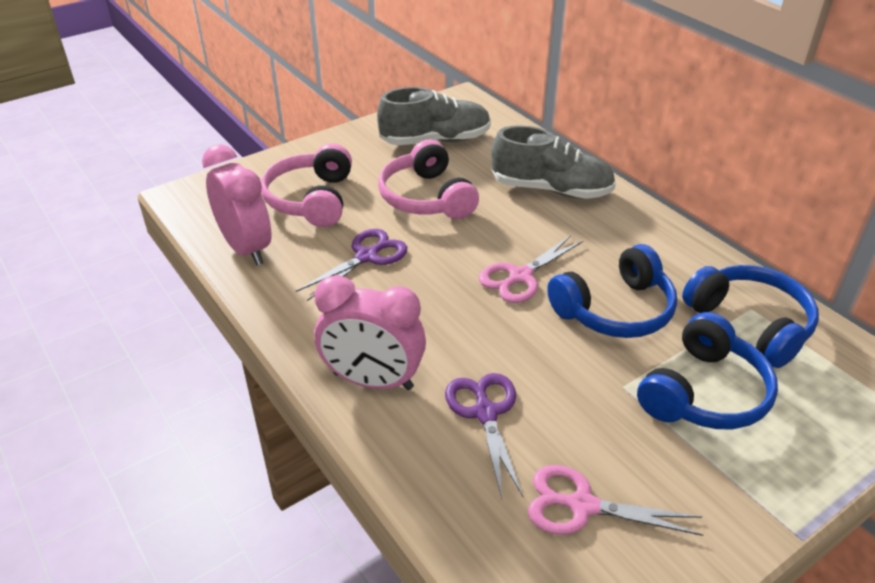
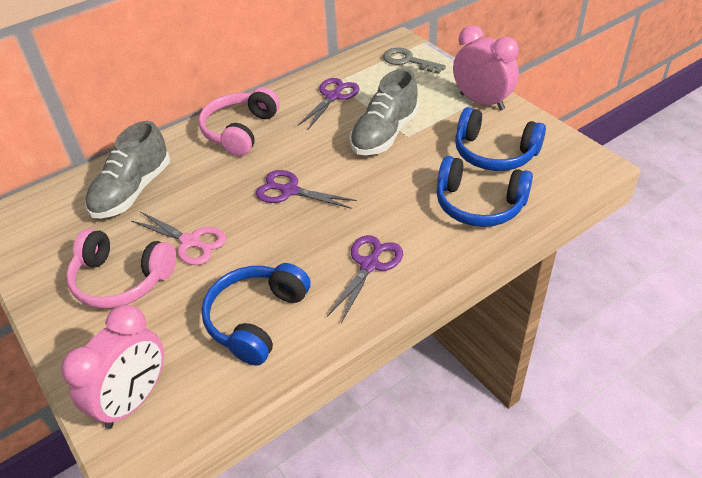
grey key: 0 -> 1
pink scissors: 2 -> 1
purple scissors: 2 -> 3

